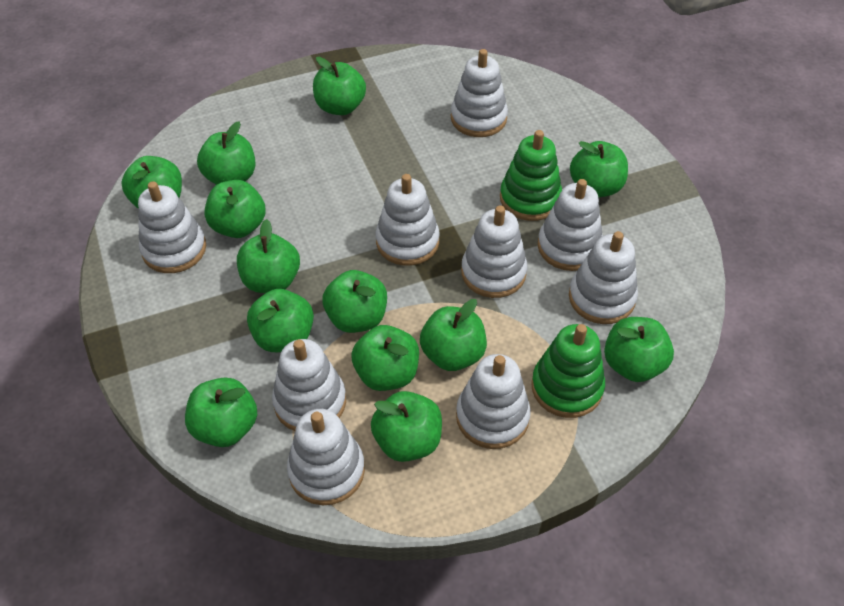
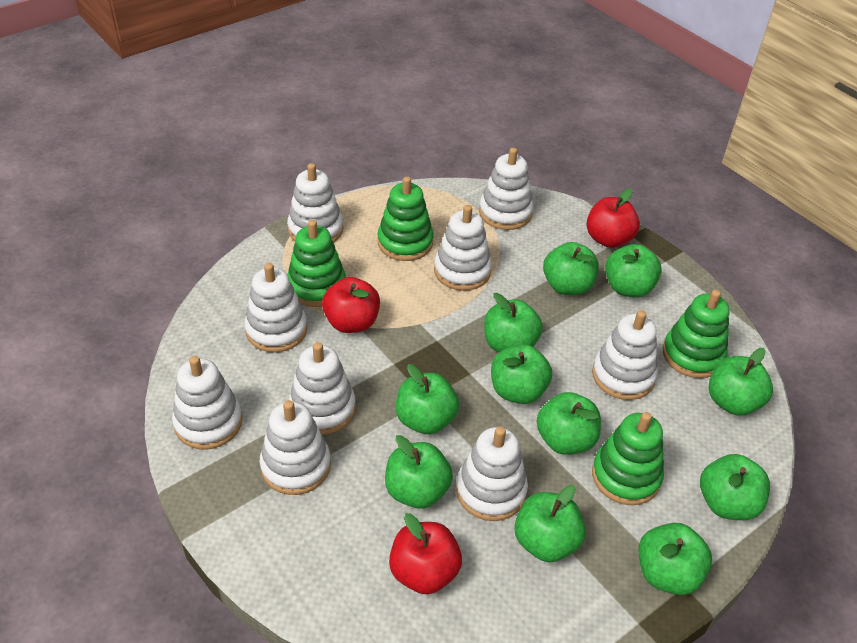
green apple: 13 -> 11
green stacking toy: 2 -> 4
red apple: 0 -> 3

